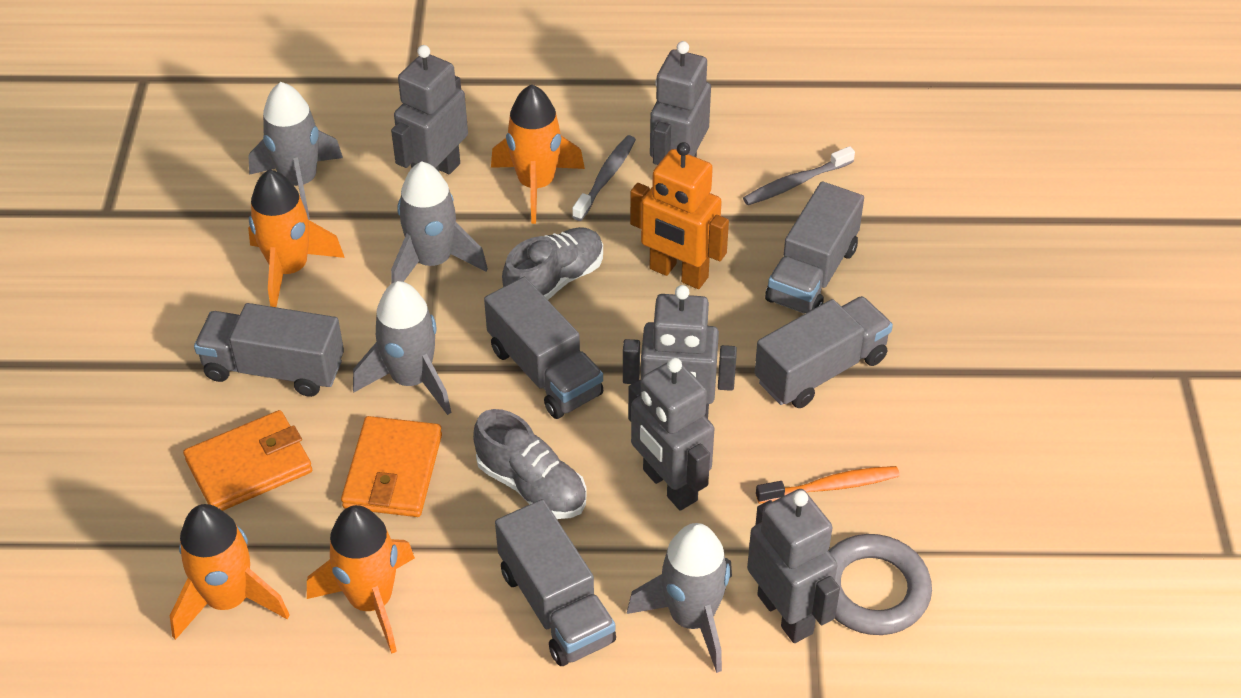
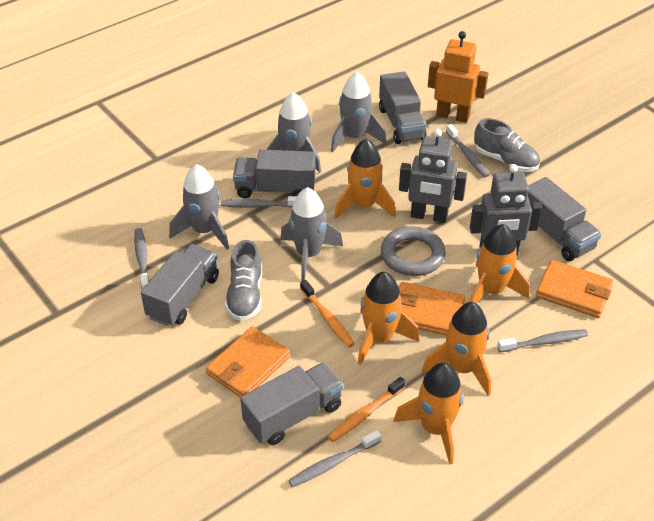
grey robot: 5 -> 2
grey toothbrush: 2 -> 5
orange rocket: 4 -> 5
orange toothbrush: 1 -> 2
orange wallet: 2 -> 3

